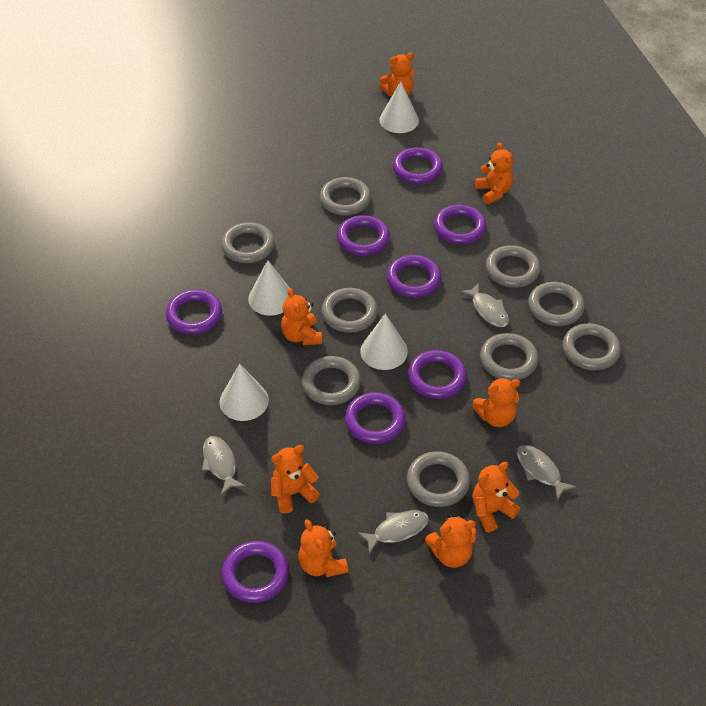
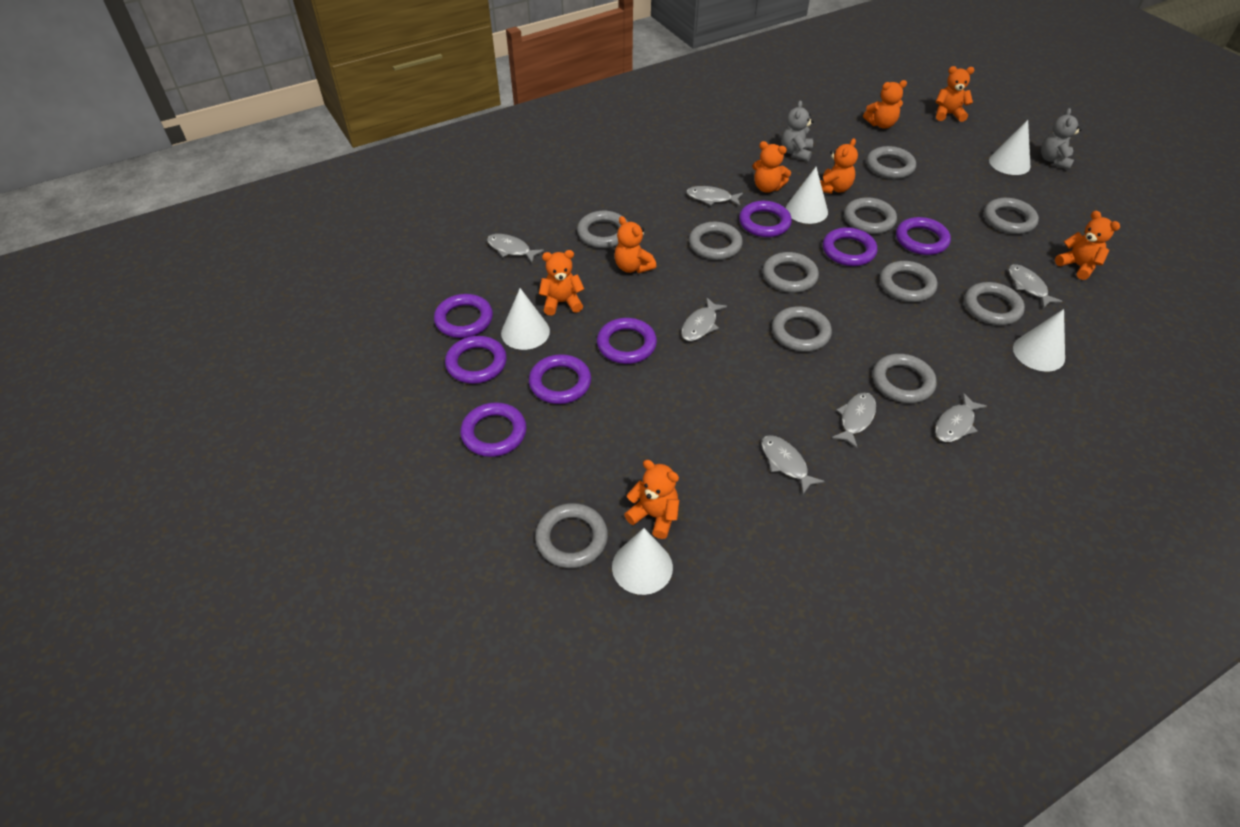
grey fish: 4 -> 7
grey ring: 9 -> 11
grey teddy bear: 0 -> 2
white cone: 4 -> 5

